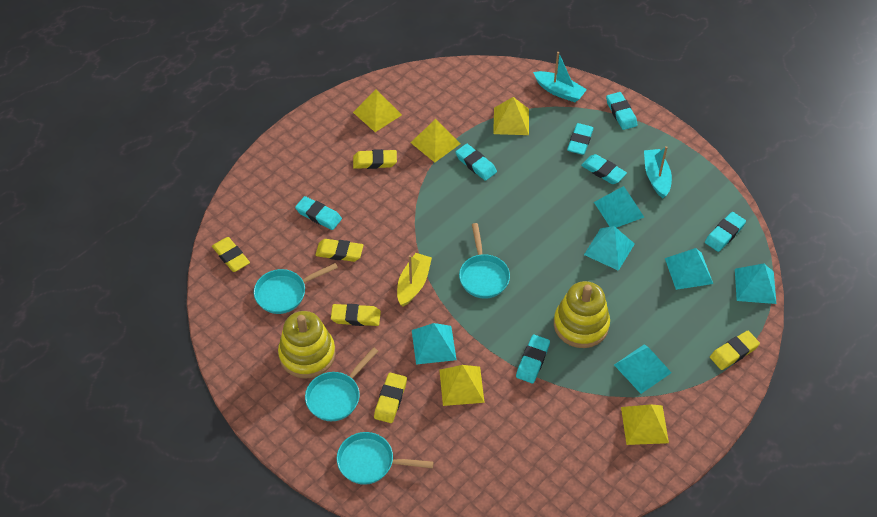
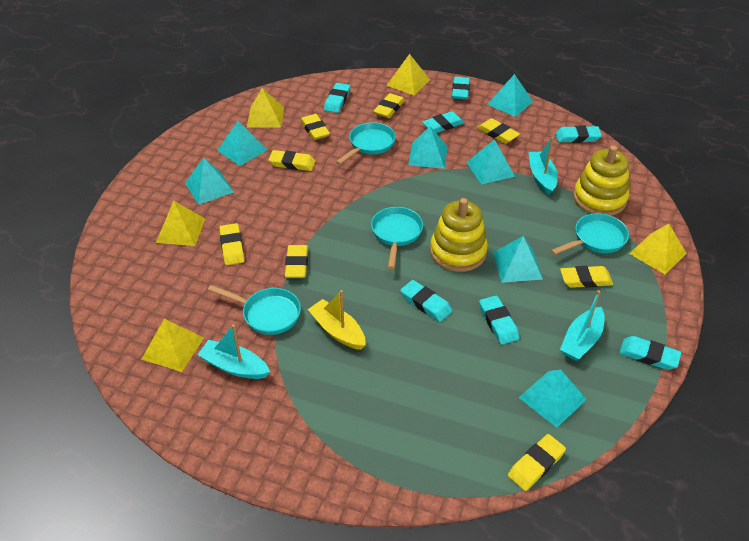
turquoise boat: 2 -> 3
turquoise pyramid: 6 -> 7
yellow eraser: 6 -> 8

